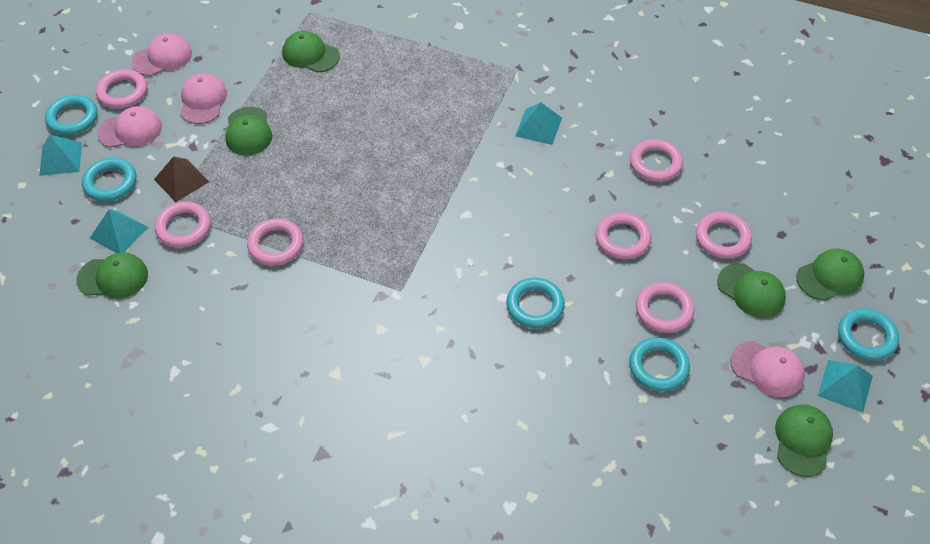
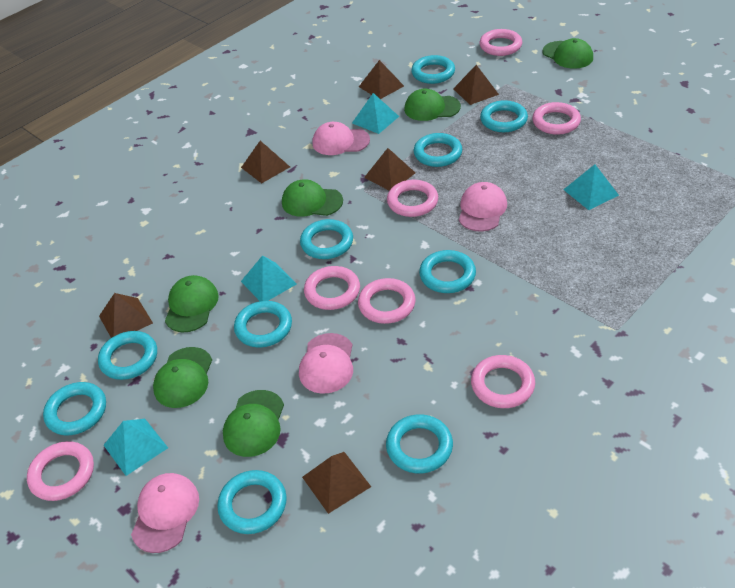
brown pyramid: 1 -> 6
turquoise ring: 5 -> 10

